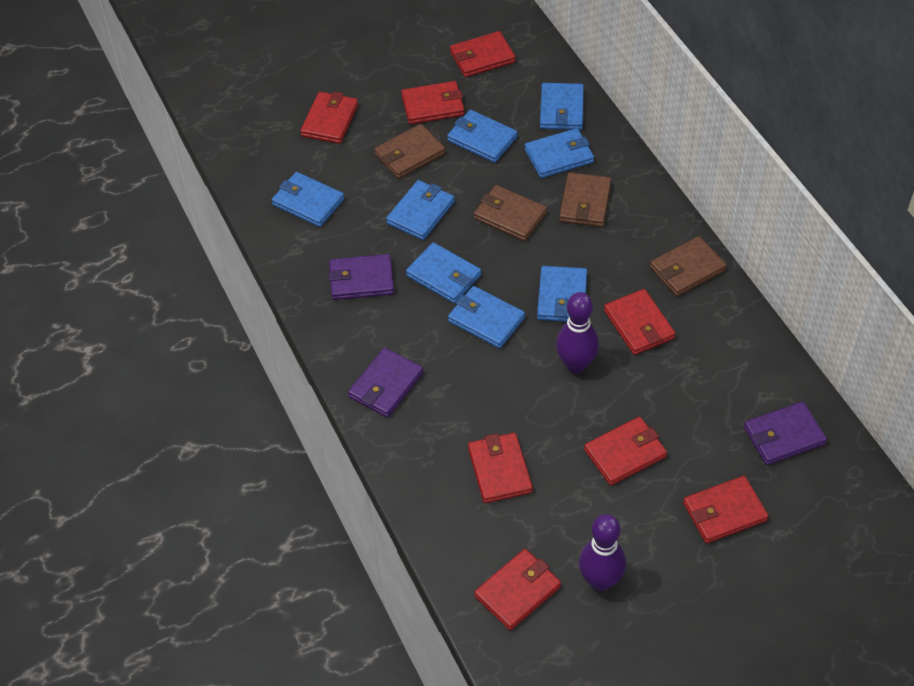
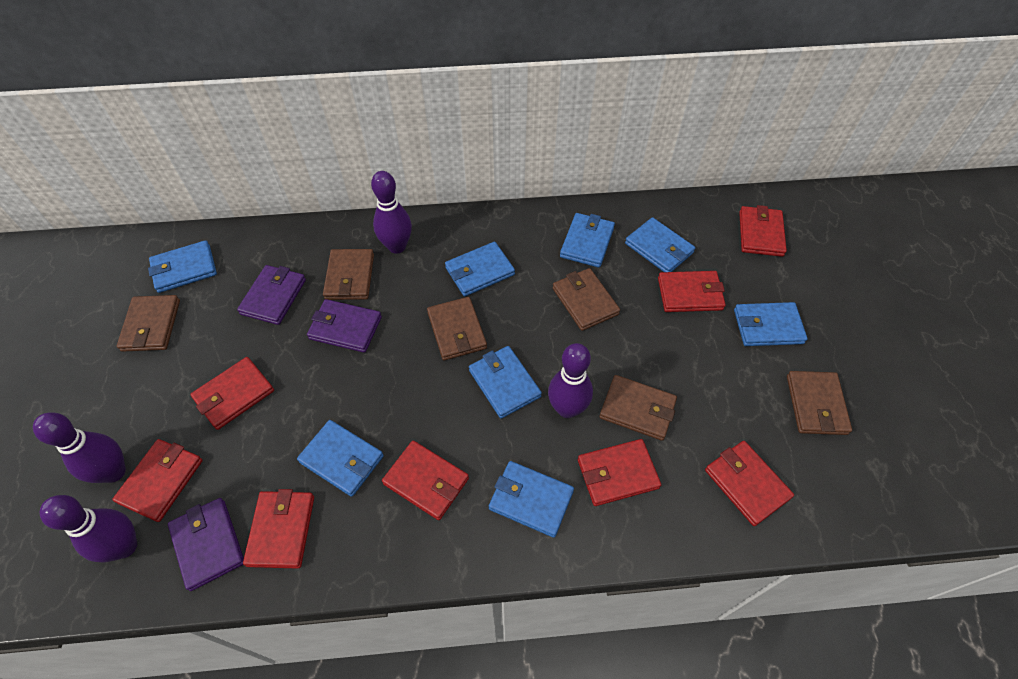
brown wallet: 4 -> 6
purple bowling pin: 2 -> 4

